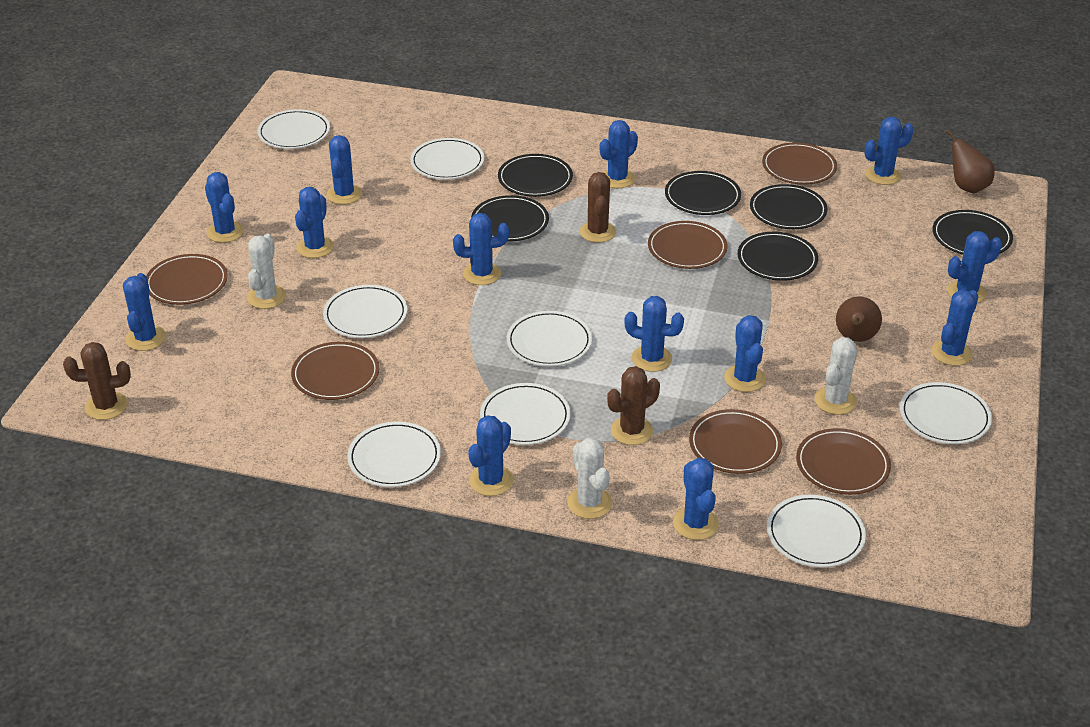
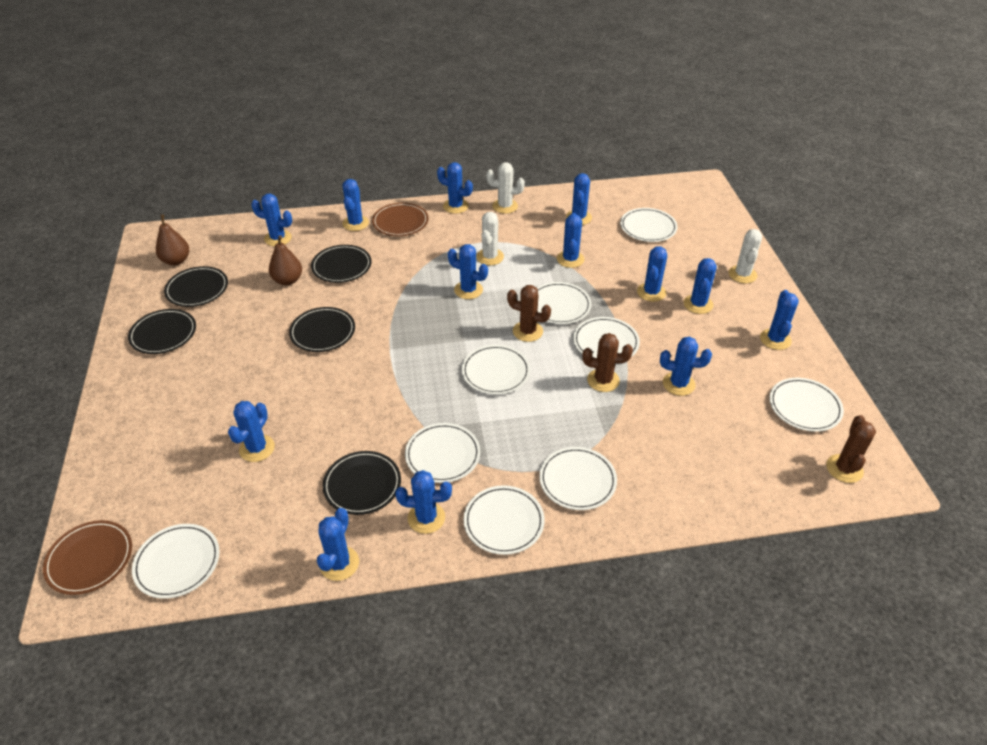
black plate: 6 -> 5
brown plate: 6 -> 2
white plate: 8 -> 9

